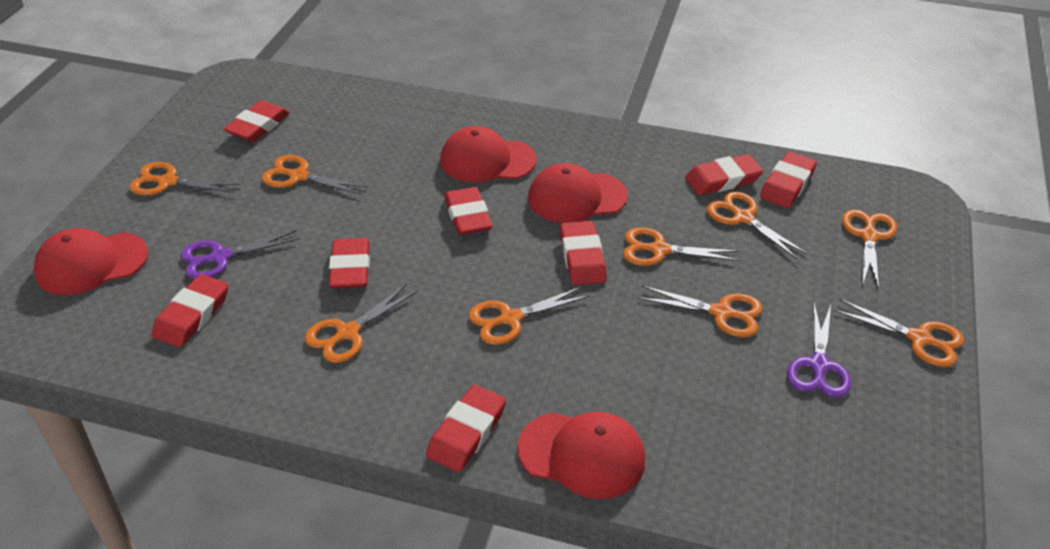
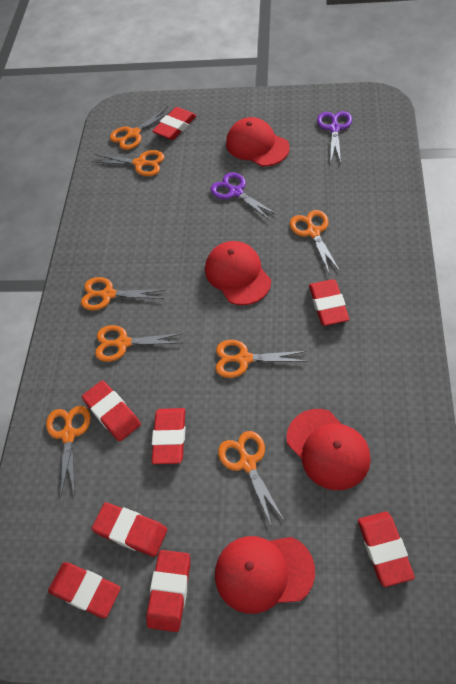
orange scissors: 9 -> 8

